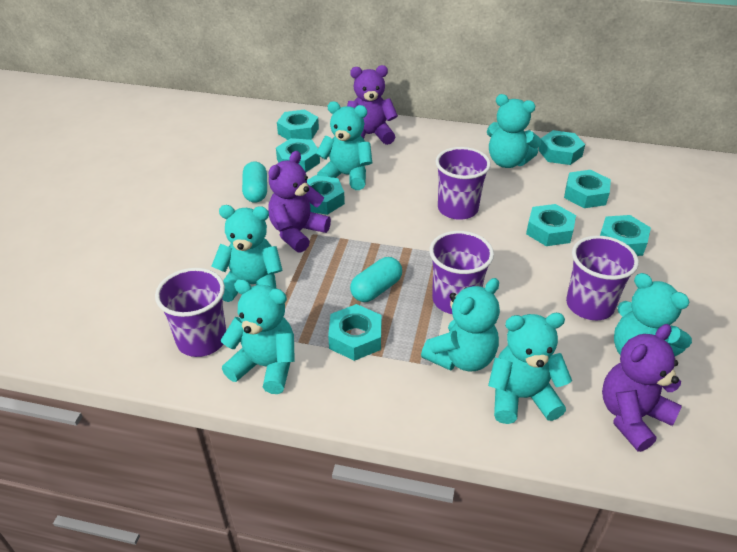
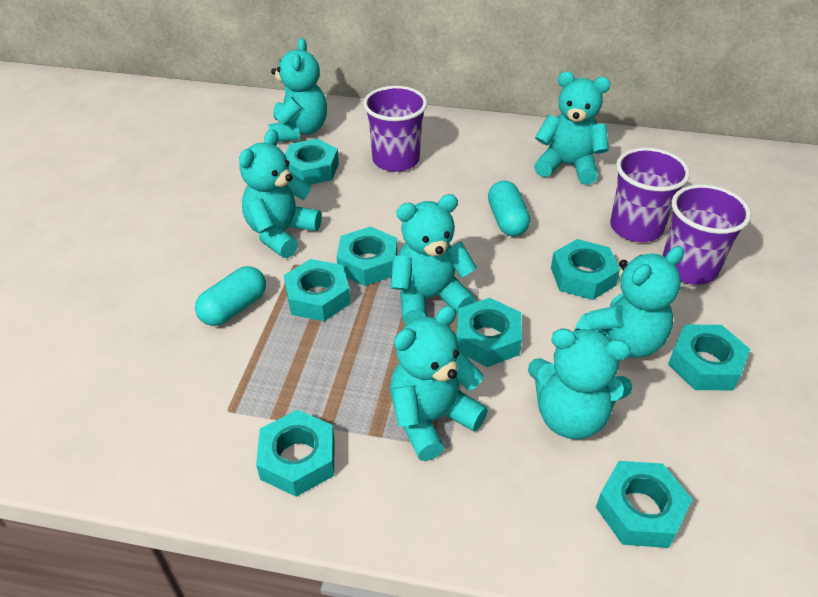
purple cup: 4 -> 3
purple teddy bear: 3 -> 0

